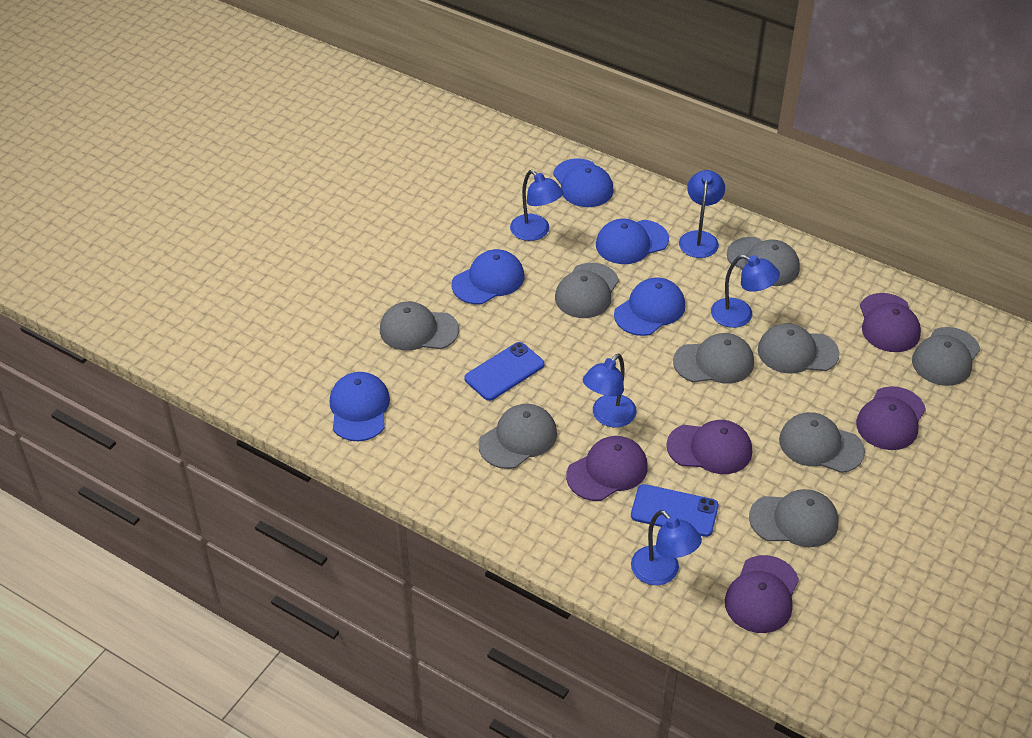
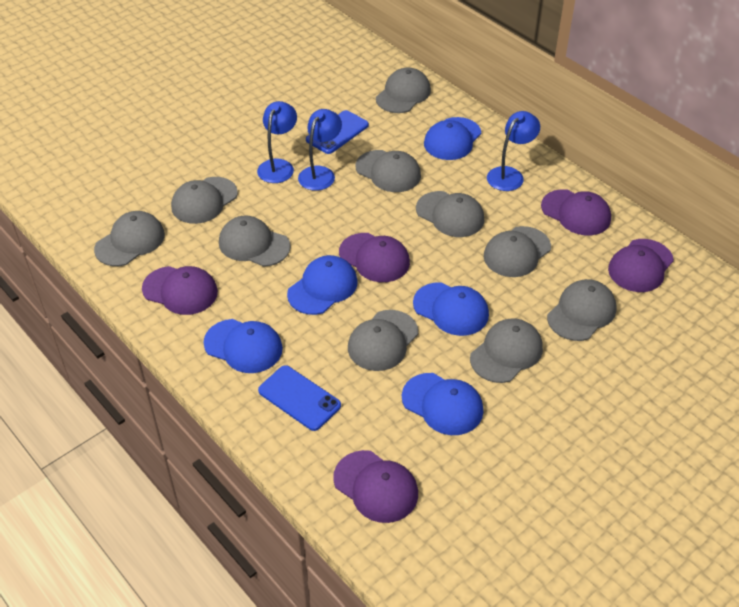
blue lamp: 5 -> 3
grey cap: 9 -> 10

